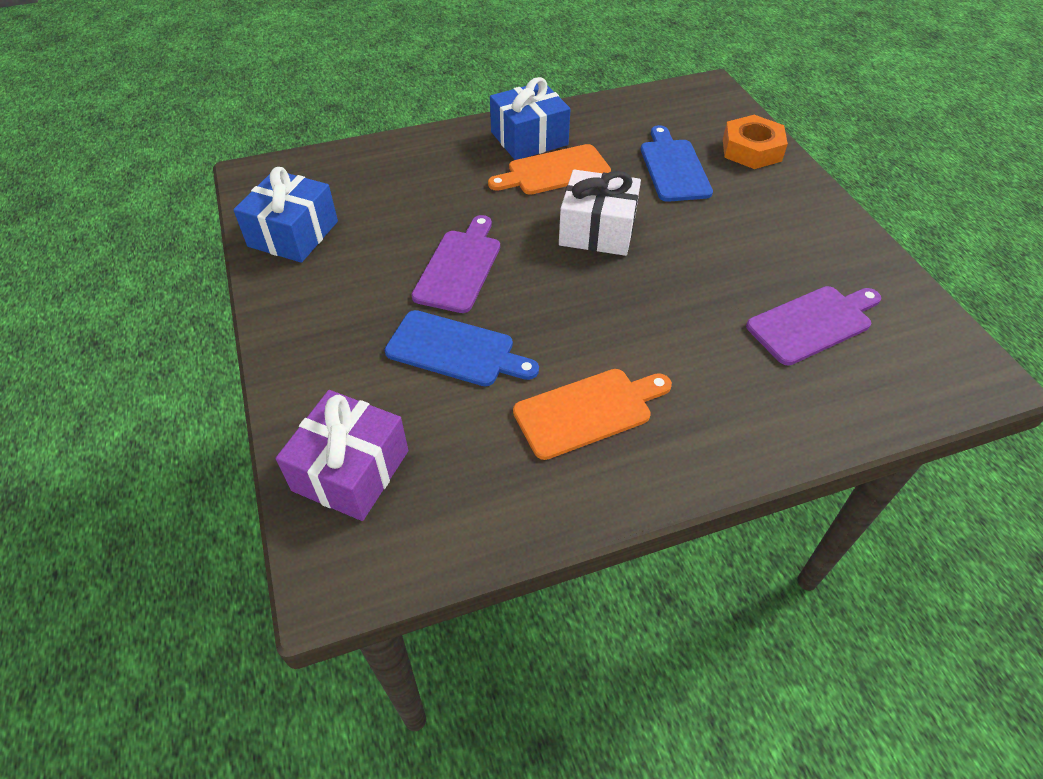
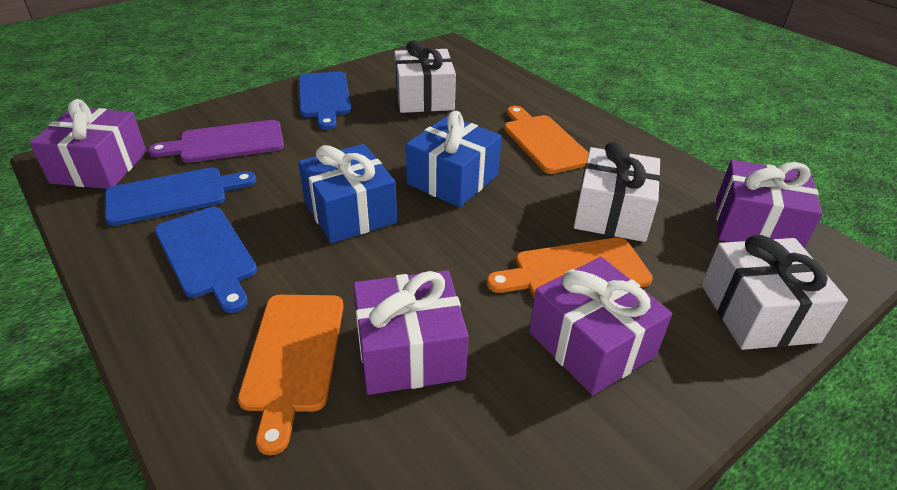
blue cutting board: 2 -> 3
orange cutting board: 2 -> 3
orange nut: 1 -> 0
purple cutting board: 2 -> 1
purple gift: 1 -> 4
white gift: 1 -> 3

